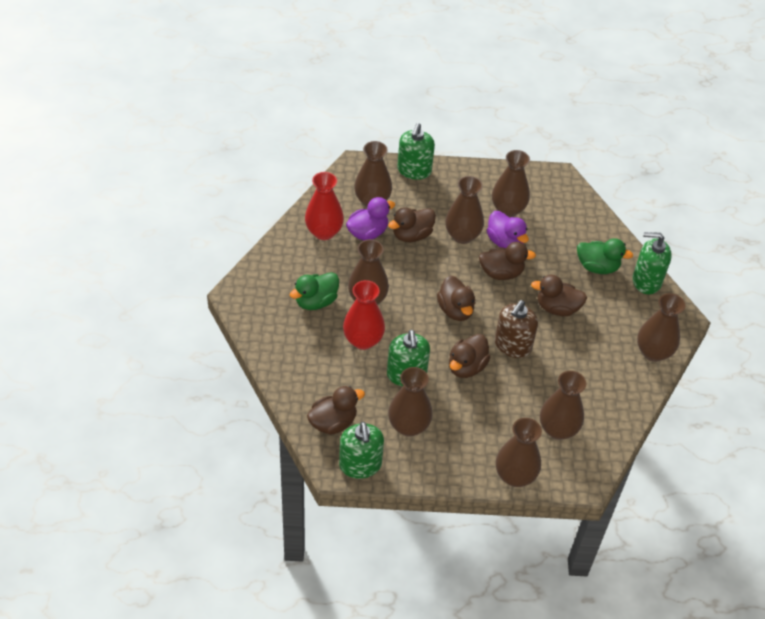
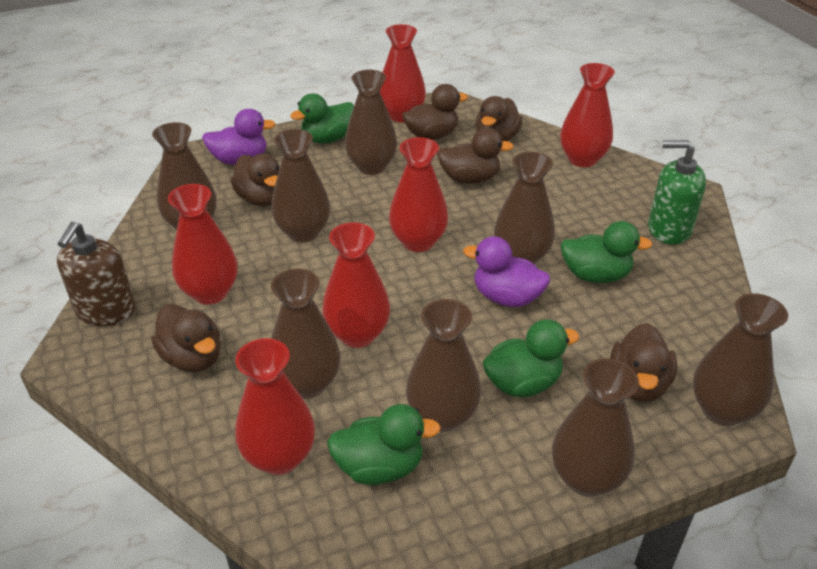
green duck: 2 -> 4
green soap dispenser: 4 -> 1
red vase: 2 -> 6

